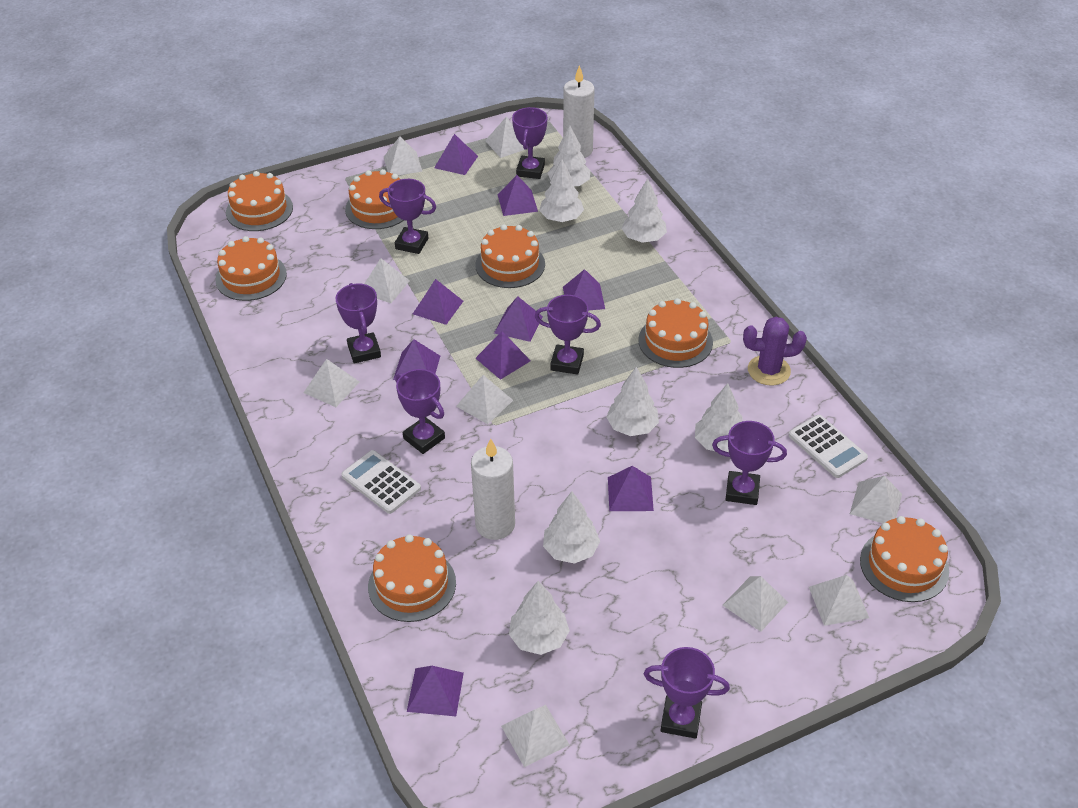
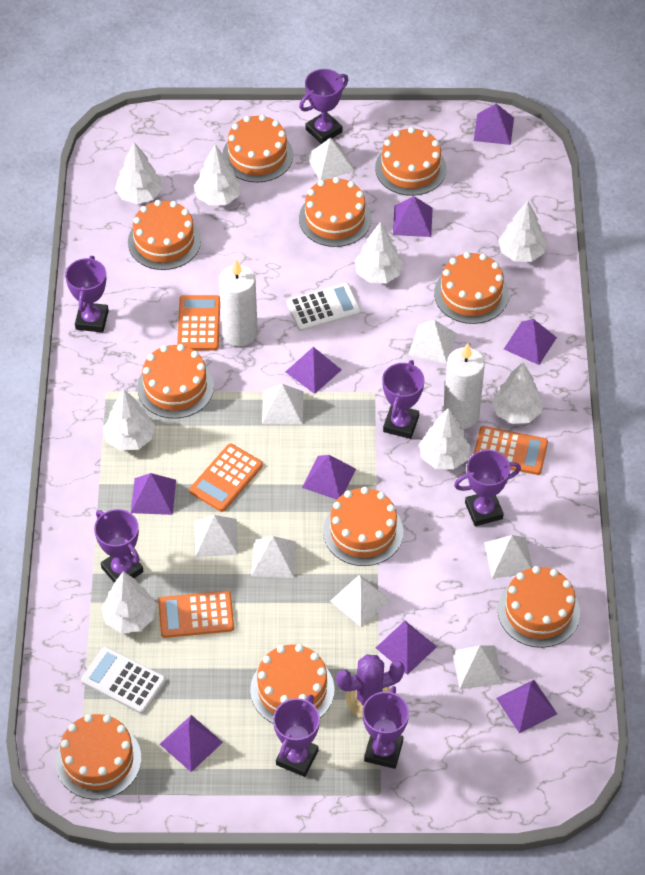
orange cake: 7 -> 10
orange calculator: 0 -> 4
white pyramid: 9 -> 8
white tree: 7 -> 8

